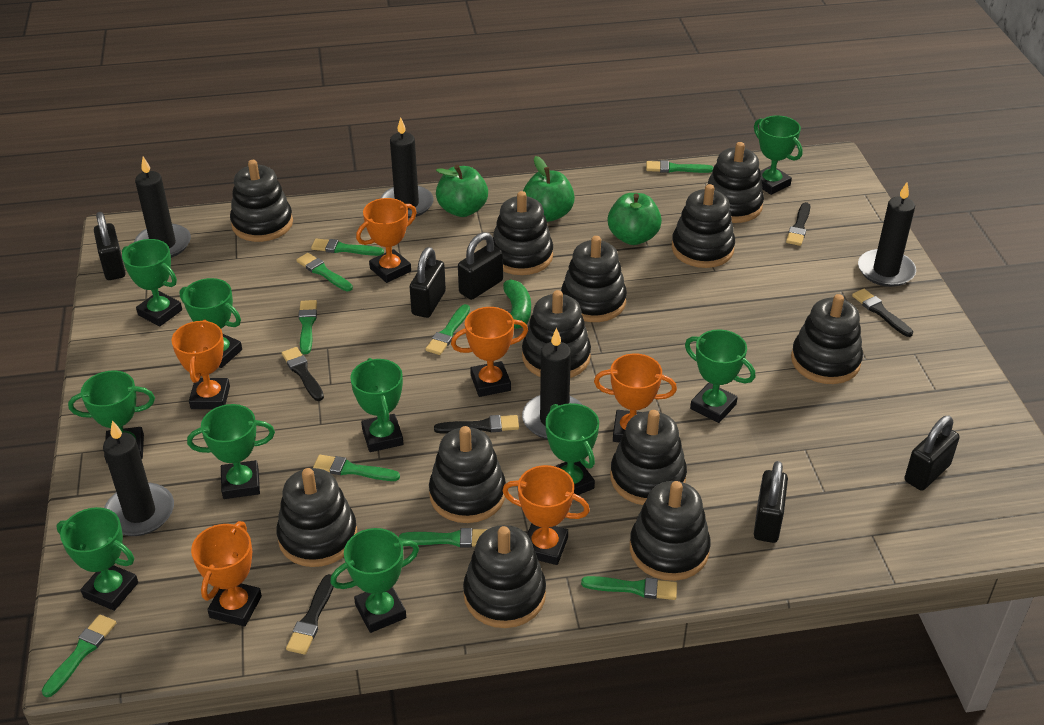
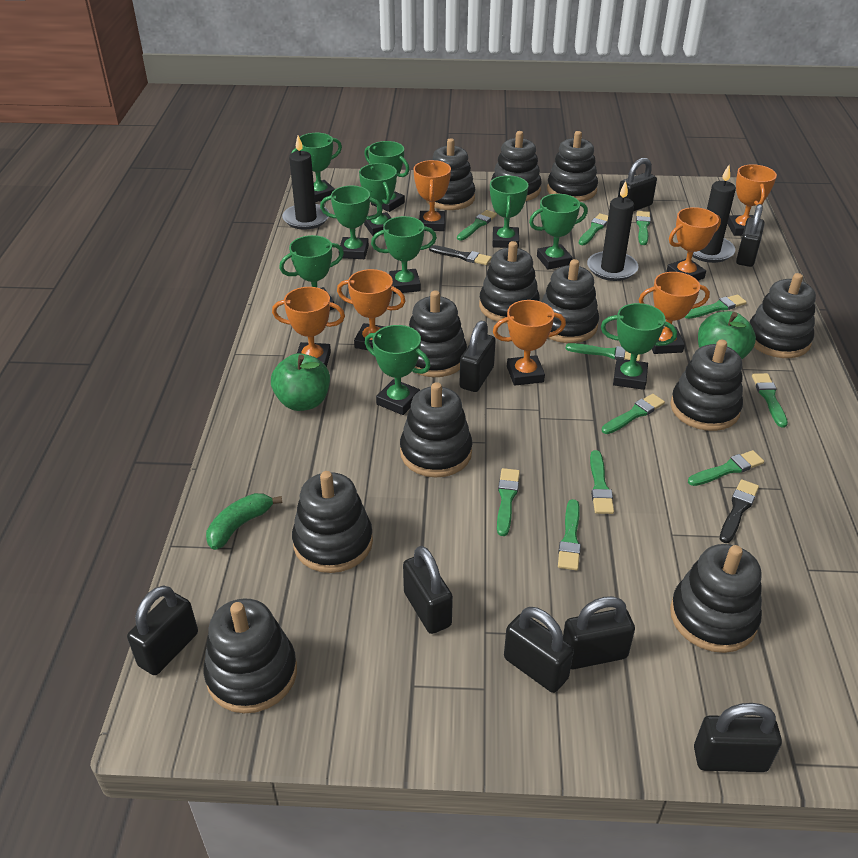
black brush: 5 -> 2
black candle: 5 -> 3
black padlock: 5 -> 8
green apple: 3 -> 2
green brush: 9 -> 11
orange trophy: 6 -> 7

